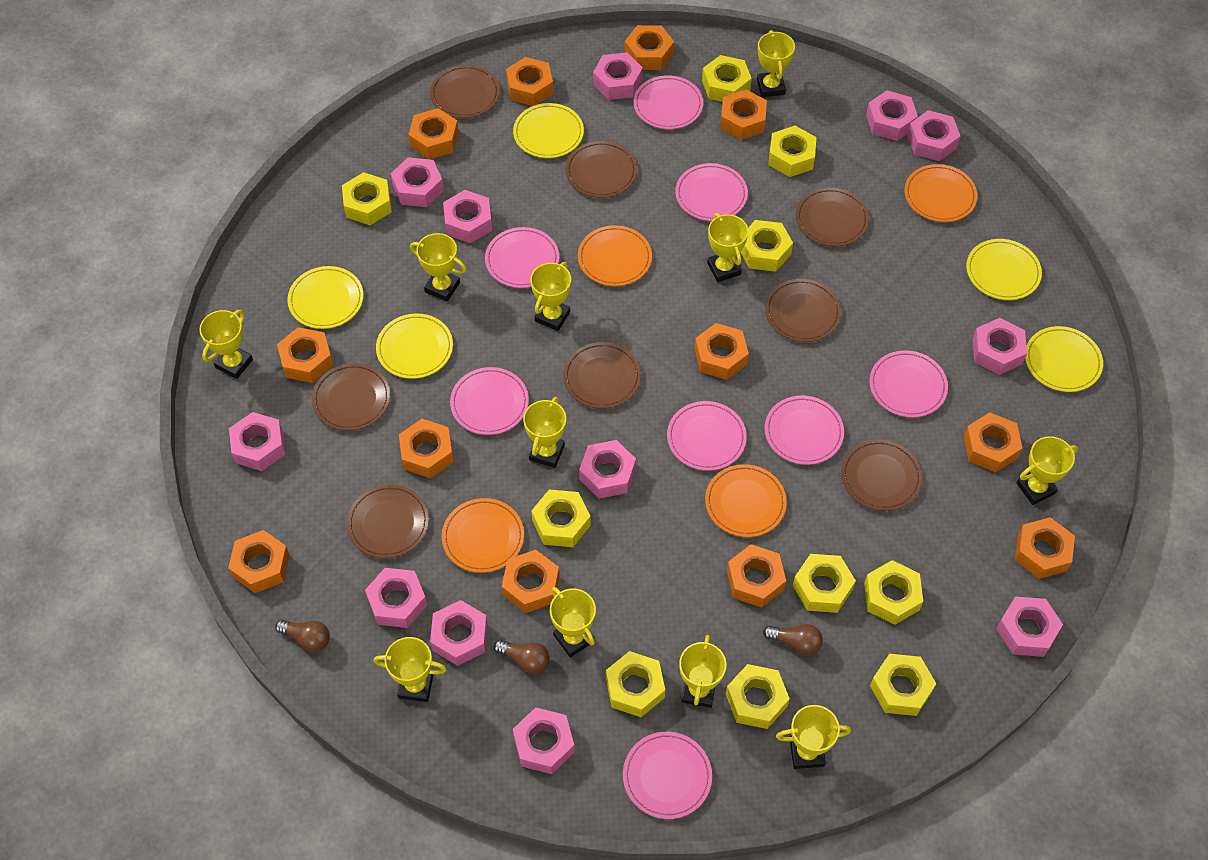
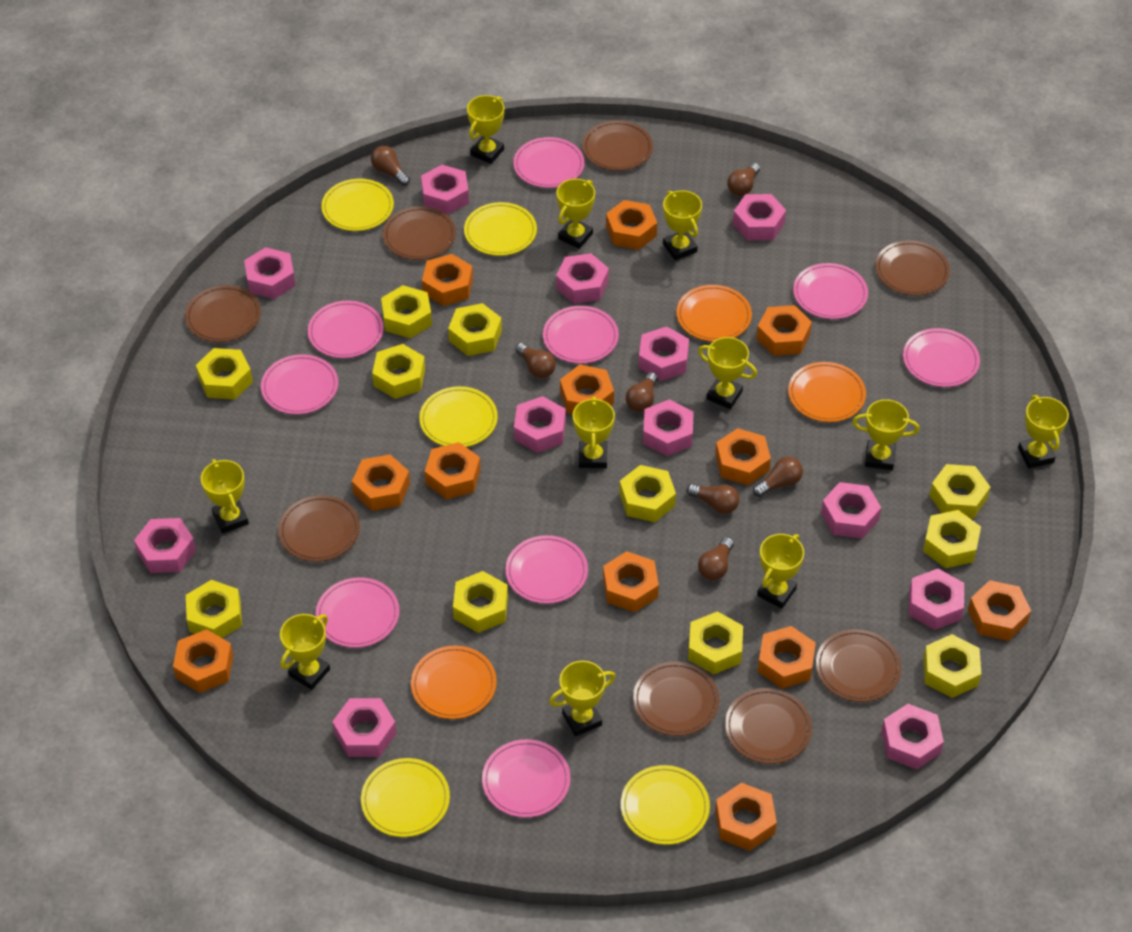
brown light bulb: 3 -> 7
orange plate: 4 -> 3
pink plate: 8 -> 9
yellow nut: 10 -> 11

